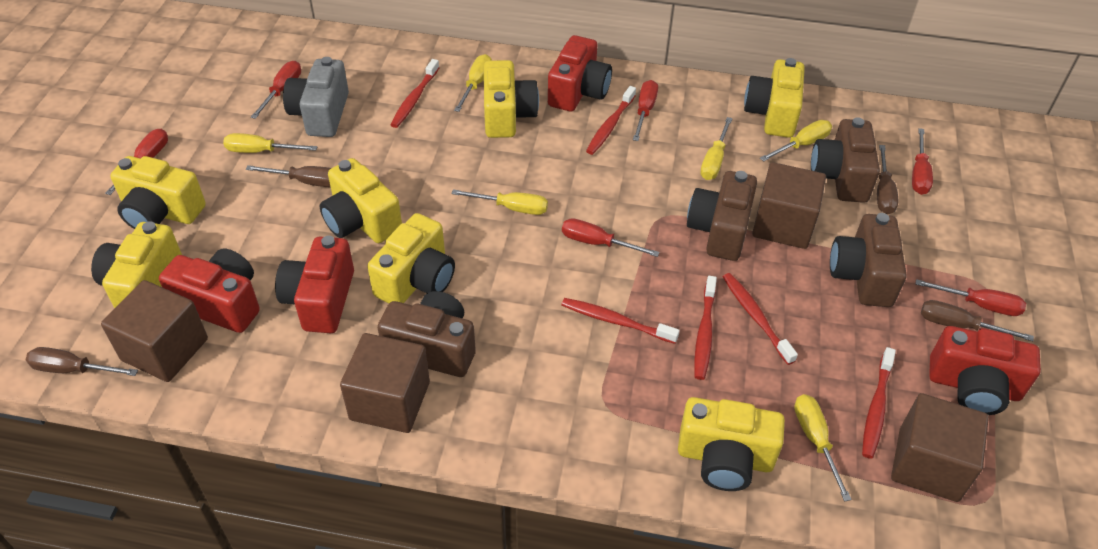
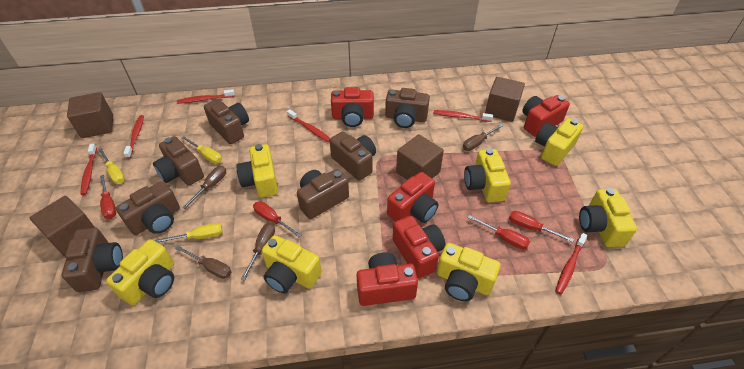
brown camera: 4 -> 7
grey camera: 1 -> 0
red camera: 4 -> 5
red screwdriver: 6 -> 4
yellow screwdriver: 6 -> 3

